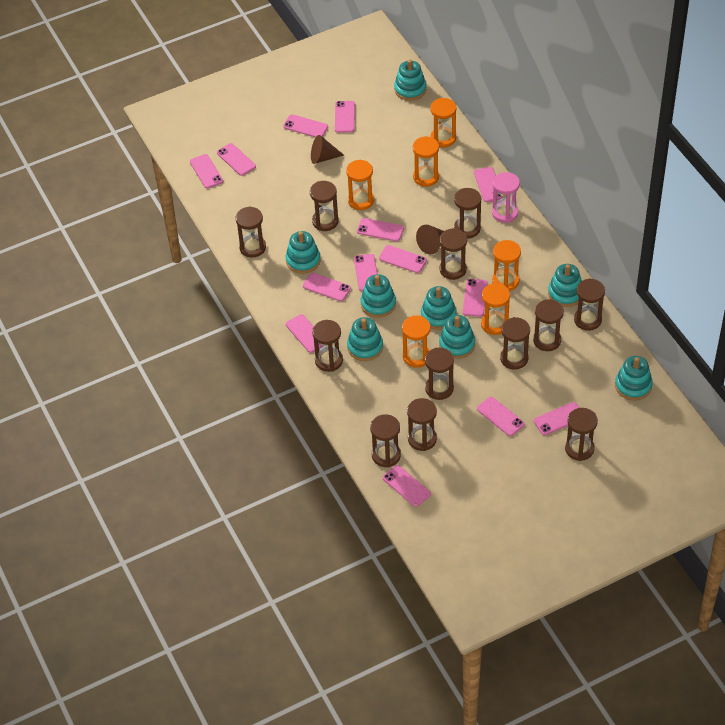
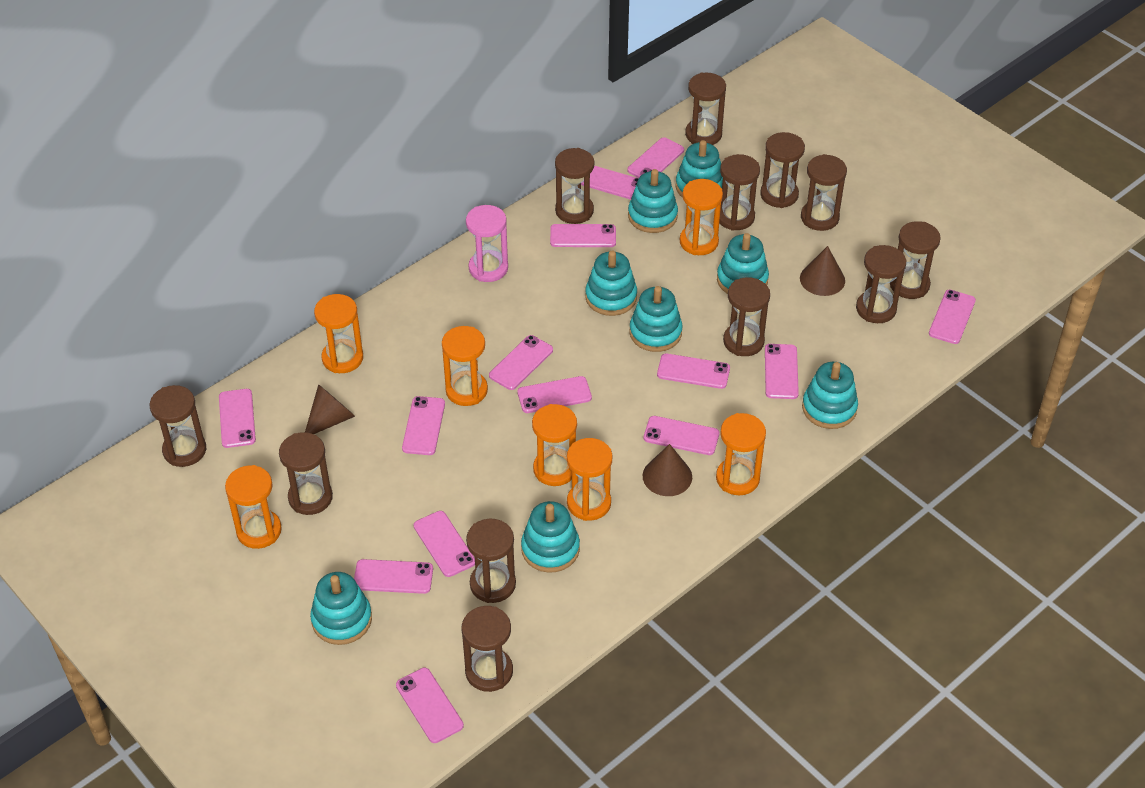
brown cone: 2 -> 3
orange hourglass: 6 -> 7

